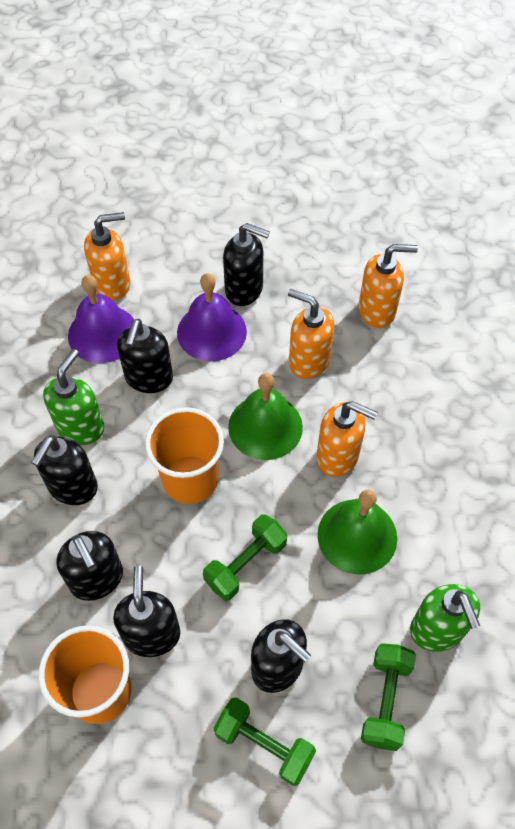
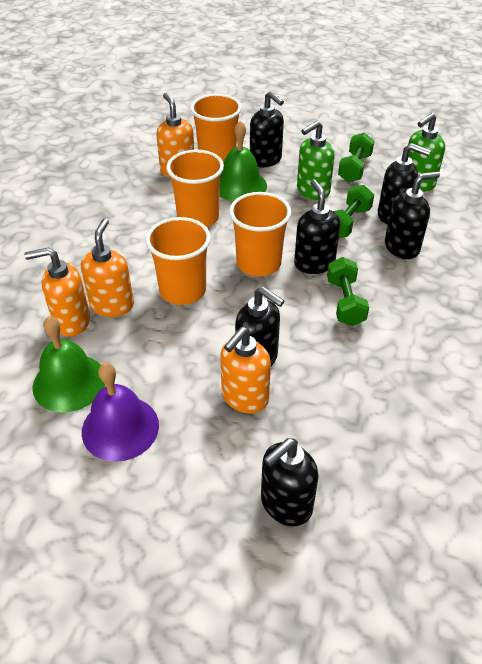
orange cup: 2 -> 4
purple bell: 2 -> 1

